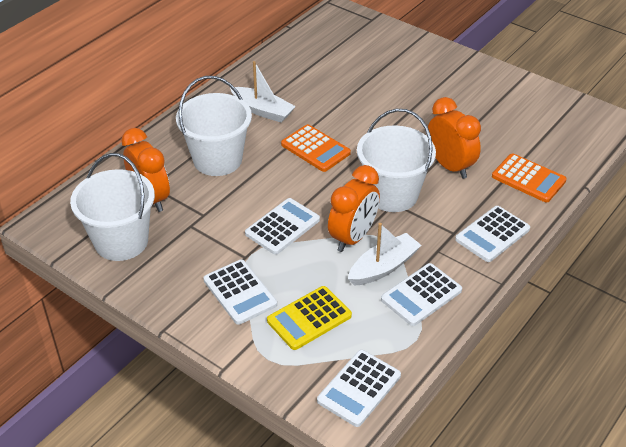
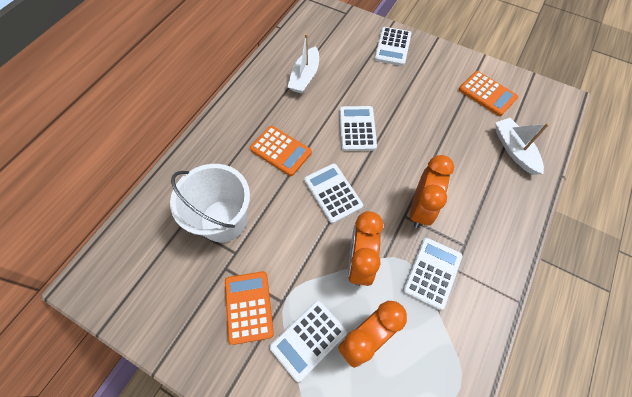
orange calculator: 2 -> 3
white bucket: 3 -> 1
yellow calculator: 1 -> 0

